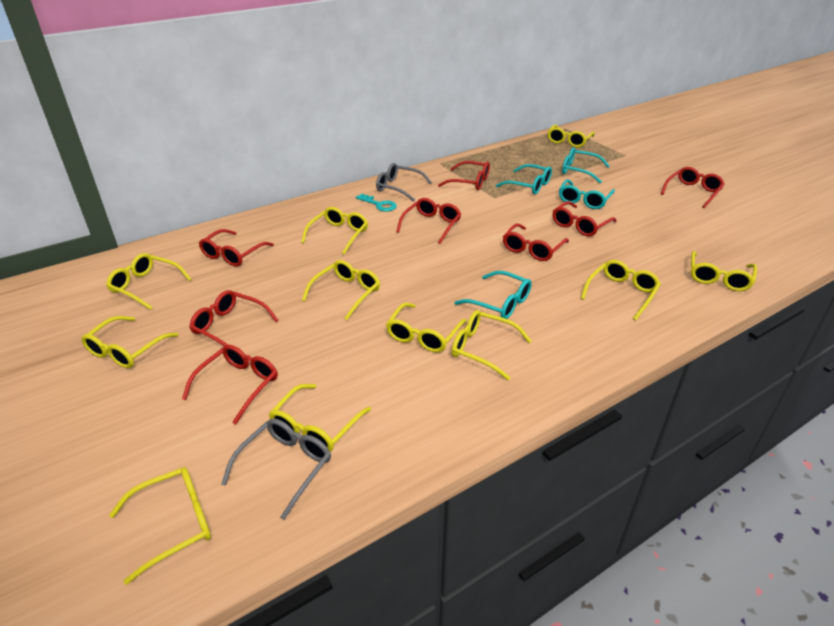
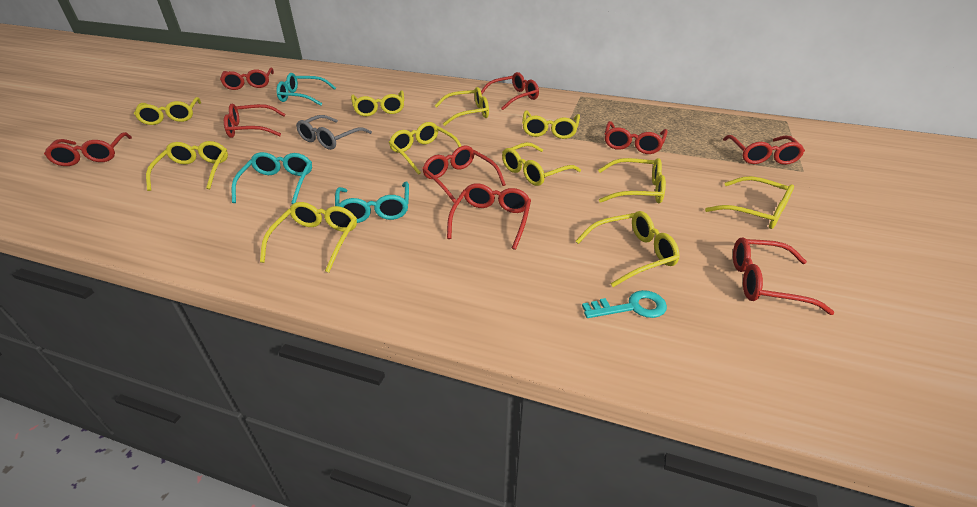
grey glasses: 2 -> 1
red glasses: 8 -> 9
turquoise glasses: 4 -> 3

